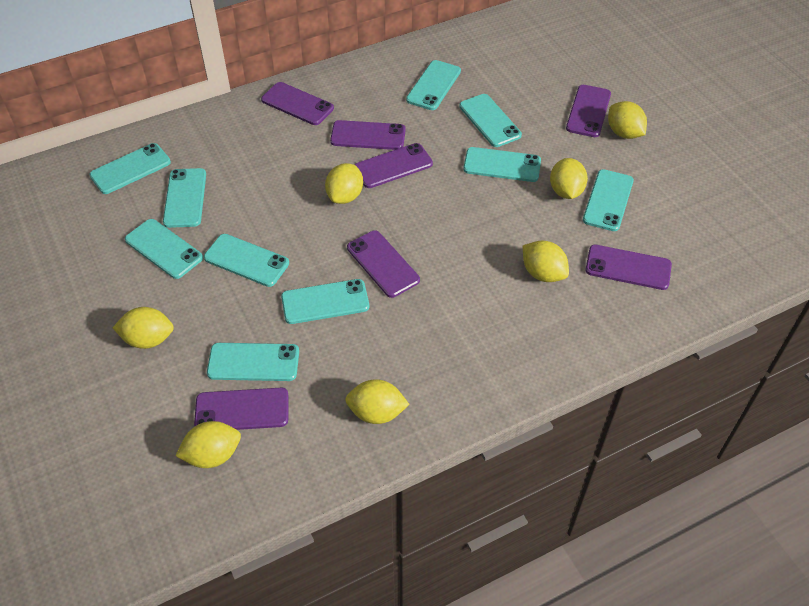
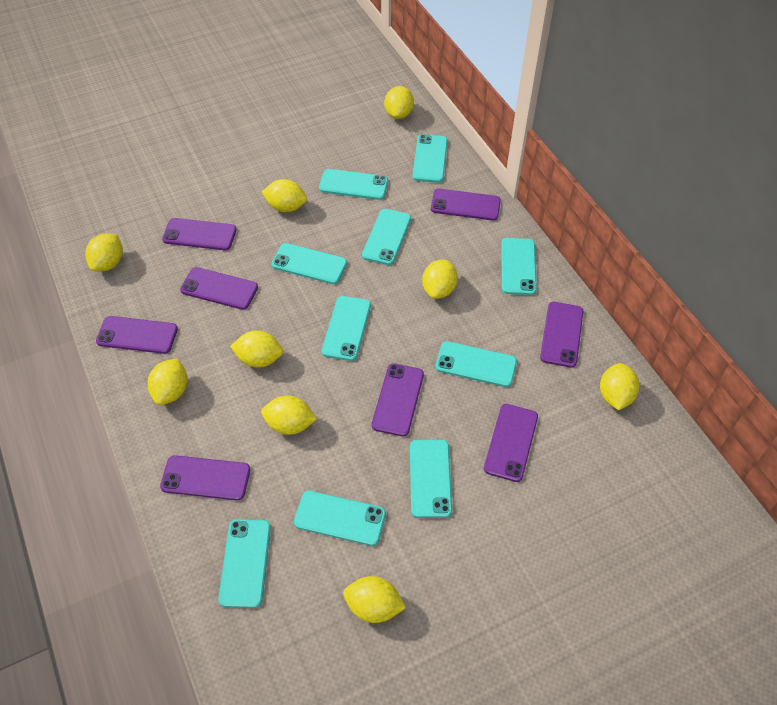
purple phone: 7 -> 8
yellow lemon: 7 -> 9

